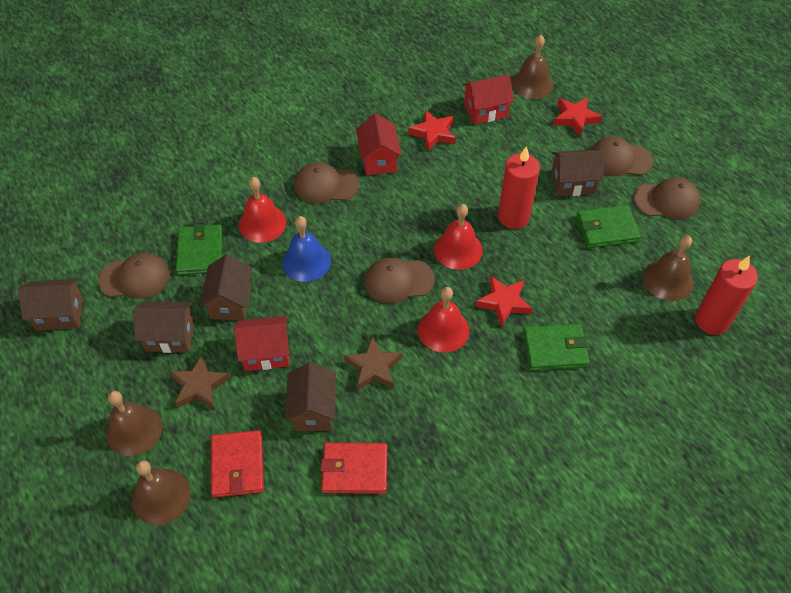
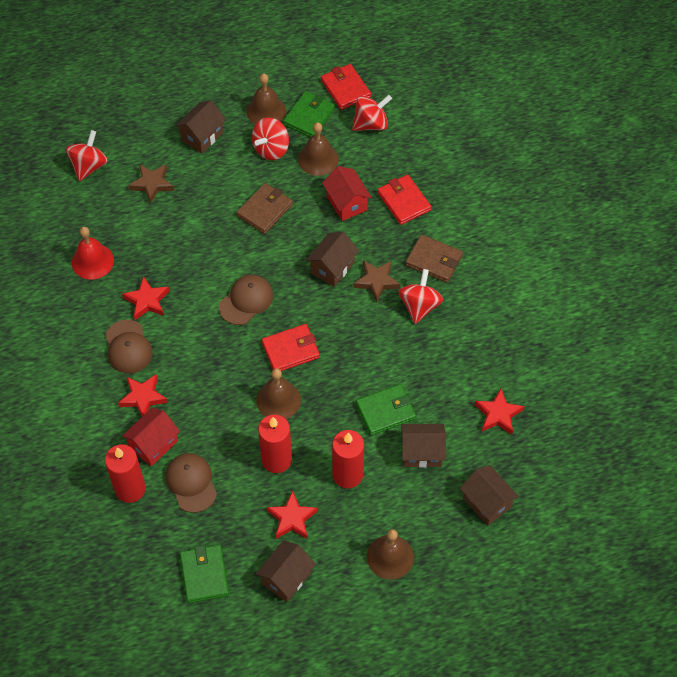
blue bell: 1 -> 0
brown cap: 5 -> 3
brown wallet: 0 -> 2
red bell: 3 -> 1
red candle: 2 -> 3
red house: 3 -> 2
red spinning top: 0 -> 4
red star: 3 -> 4
red wallet: 2 -> 3

